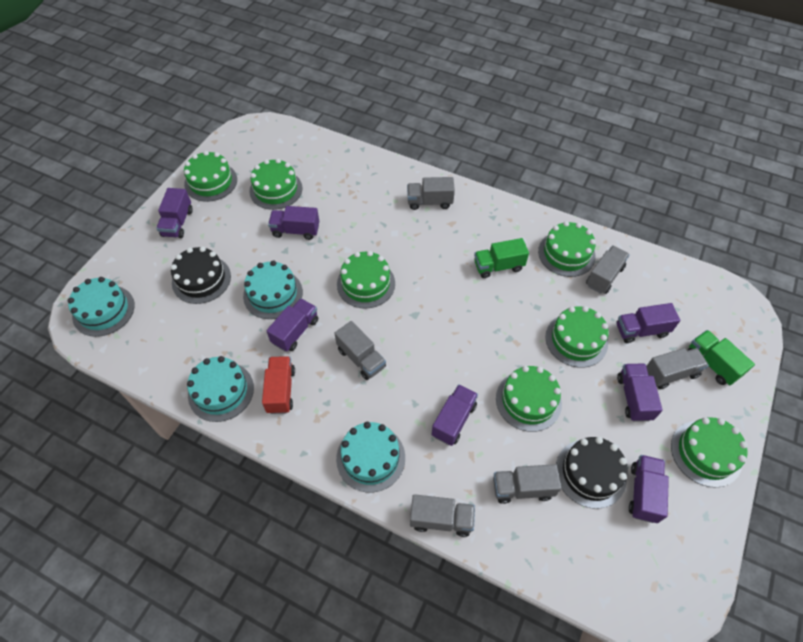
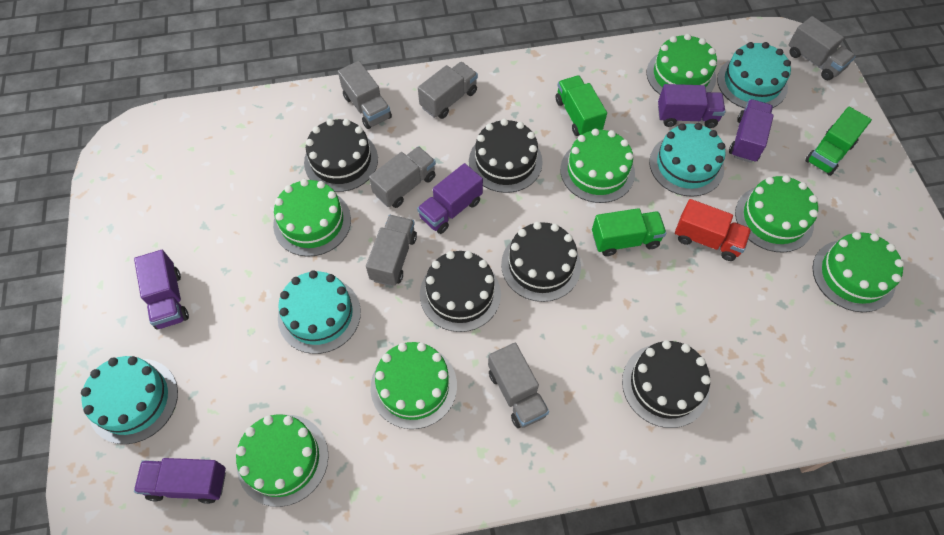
black cake: 2 -> 5
green truck: 2 -> 3
purple truck: 7 -> 5

